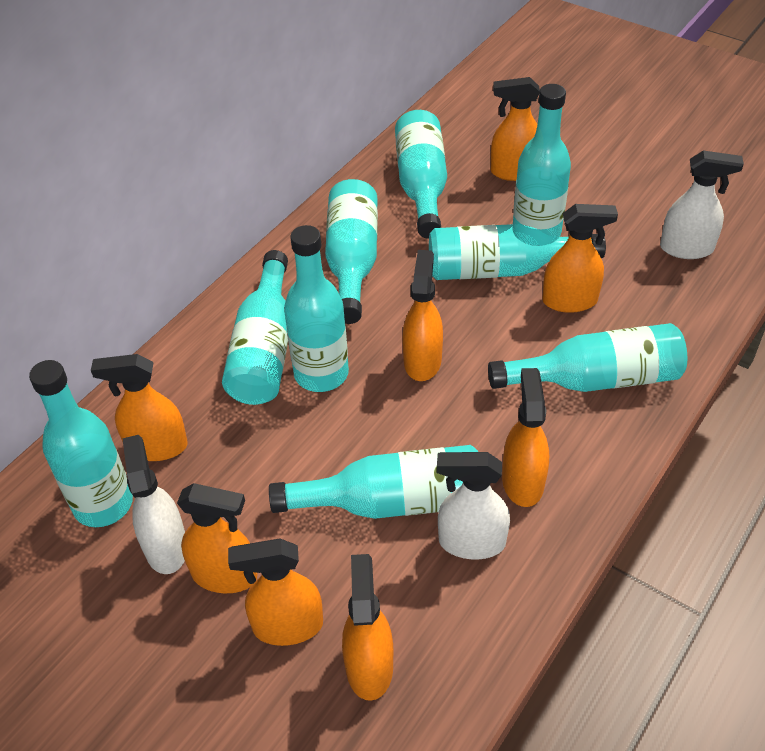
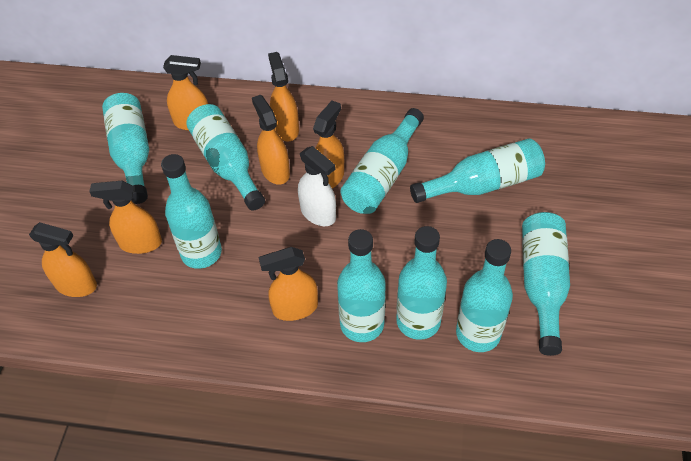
orange spray bottle: 8 -> 7
white spray bottle: 3 -> 1

